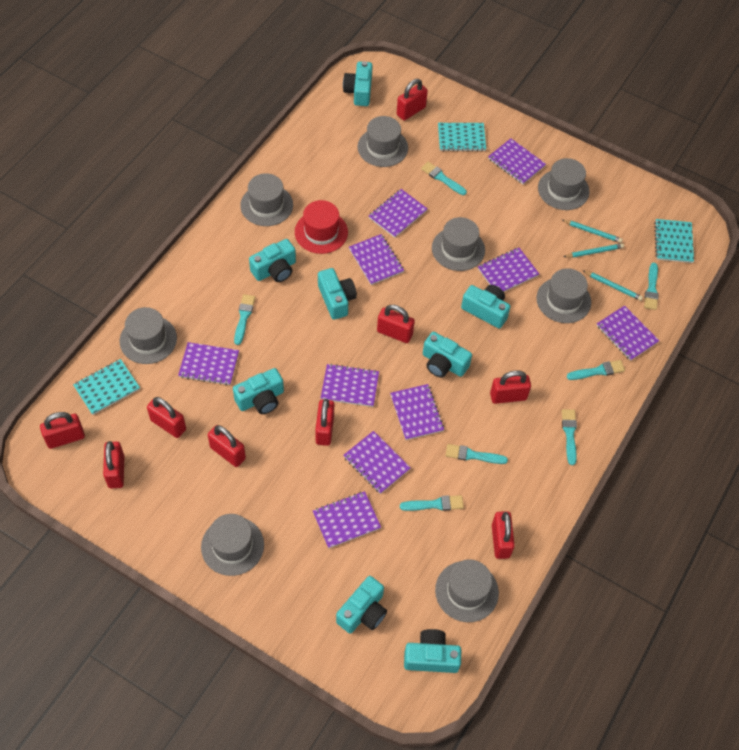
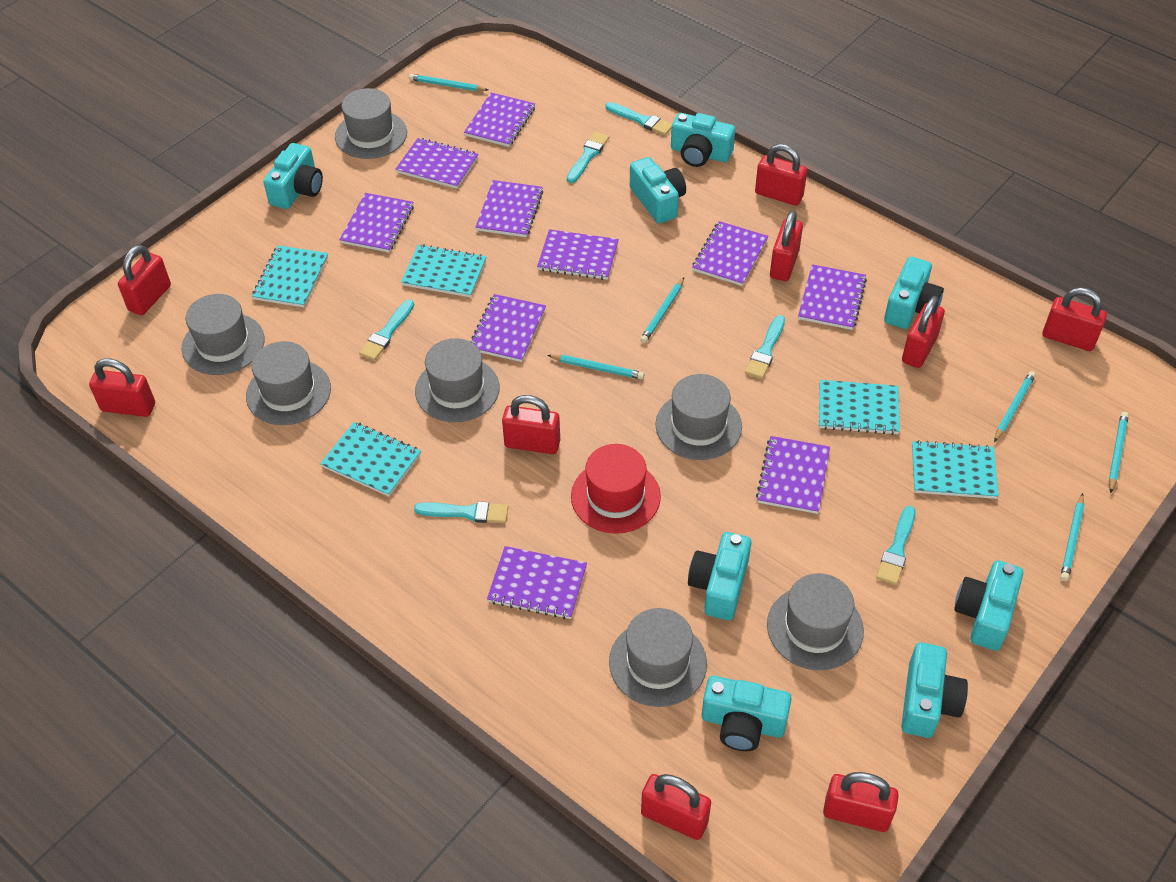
grey hat: 8 -> 7
turquoise brush: 7 -> 6
turquoise notebook: 3 -> 5
turquoise pencil: 3 -> 6

